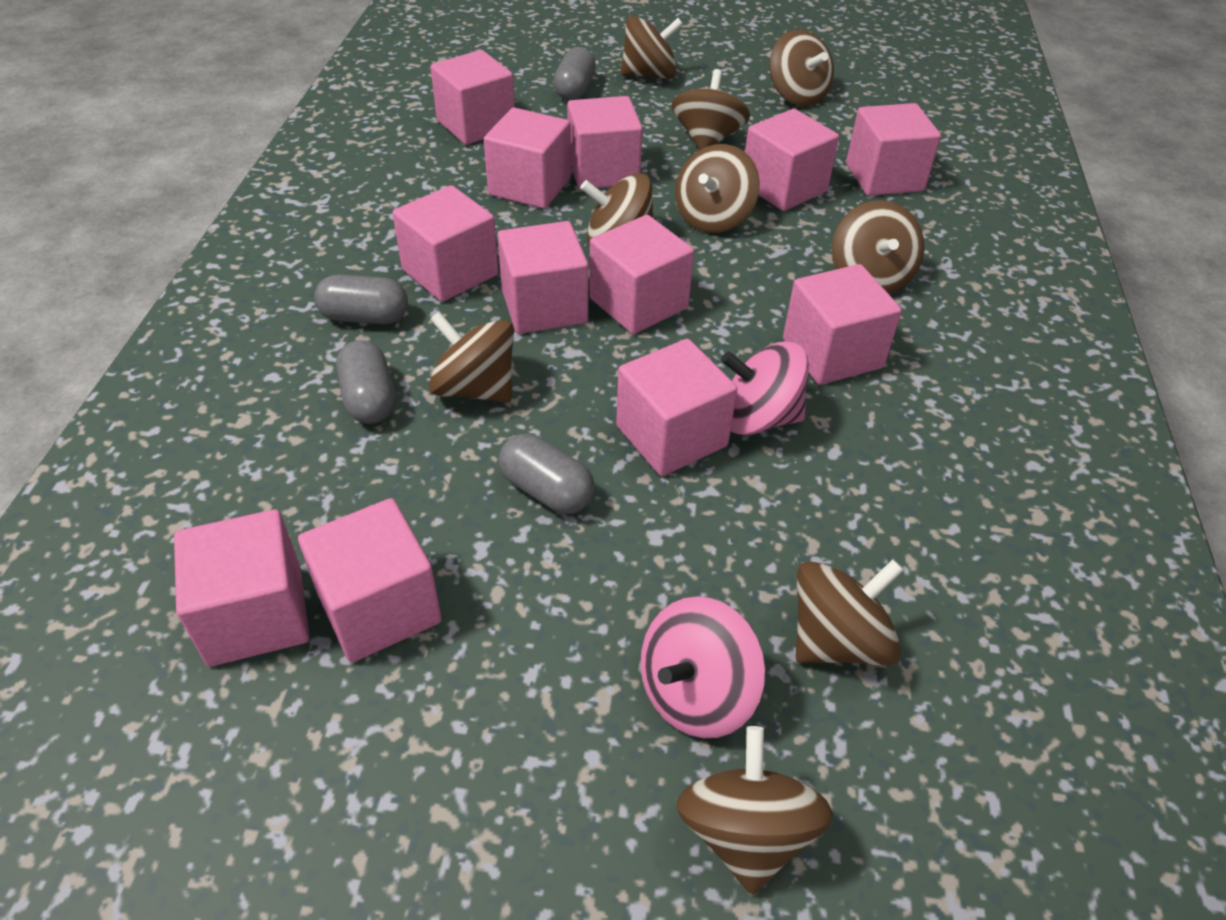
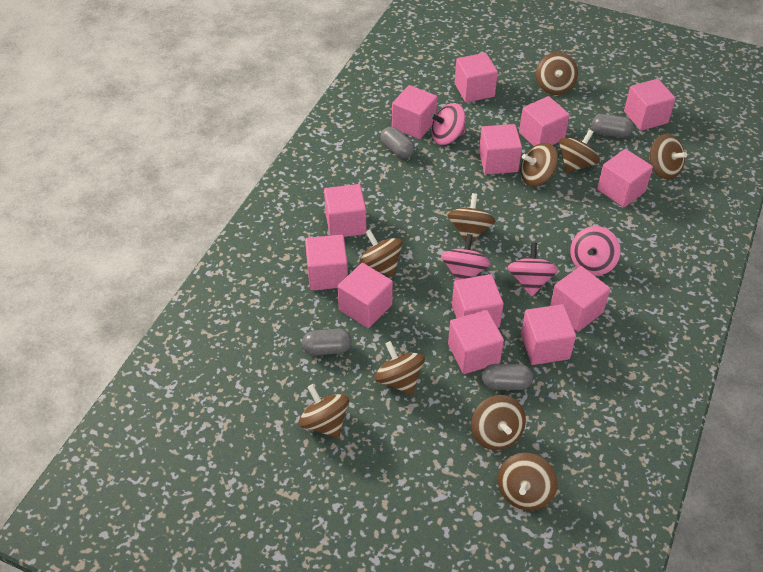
brown spinning top: 9 -> 10
pink cube: 12 -> 13
pink spinning top: 2 -> 4

